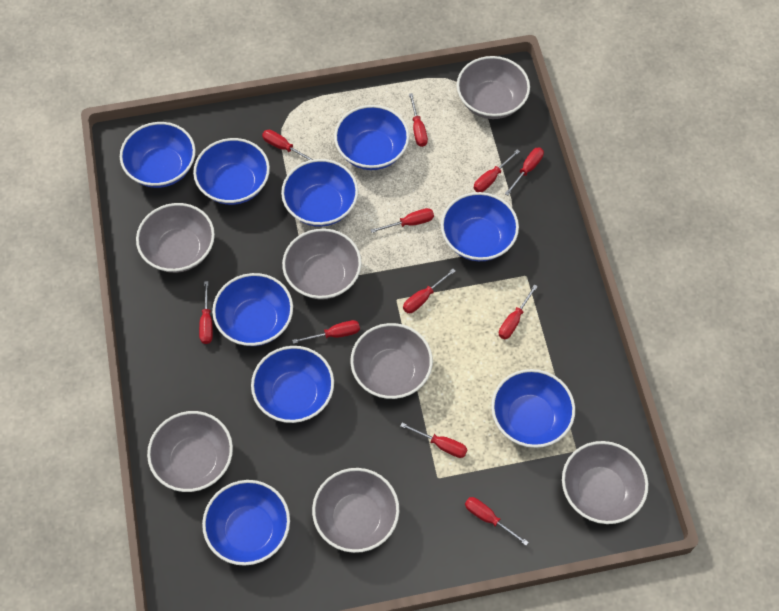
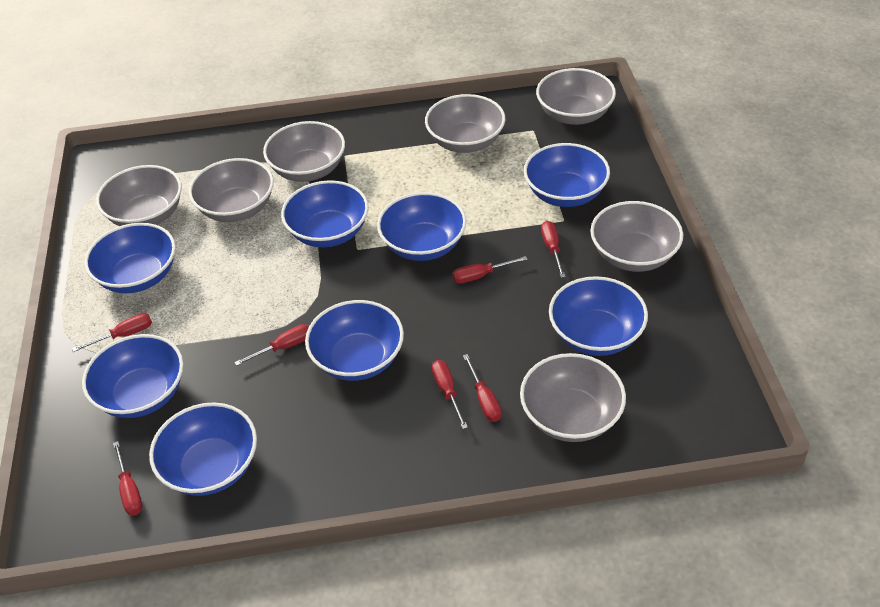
blue bowl: 9 -> 8
red screwdriver: 11 -> 7

